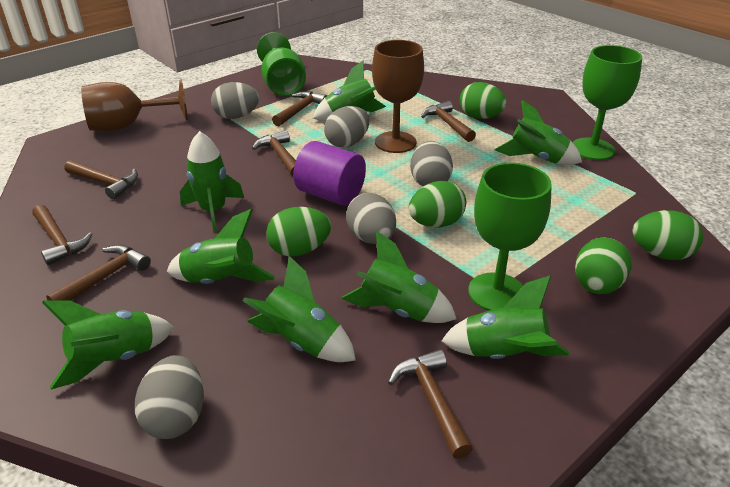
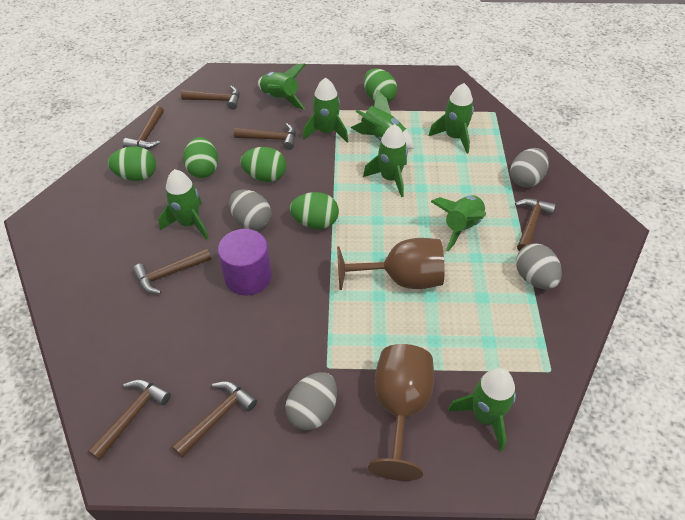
green goblet: 3 -> 0
grey egg: 5 -> 4

